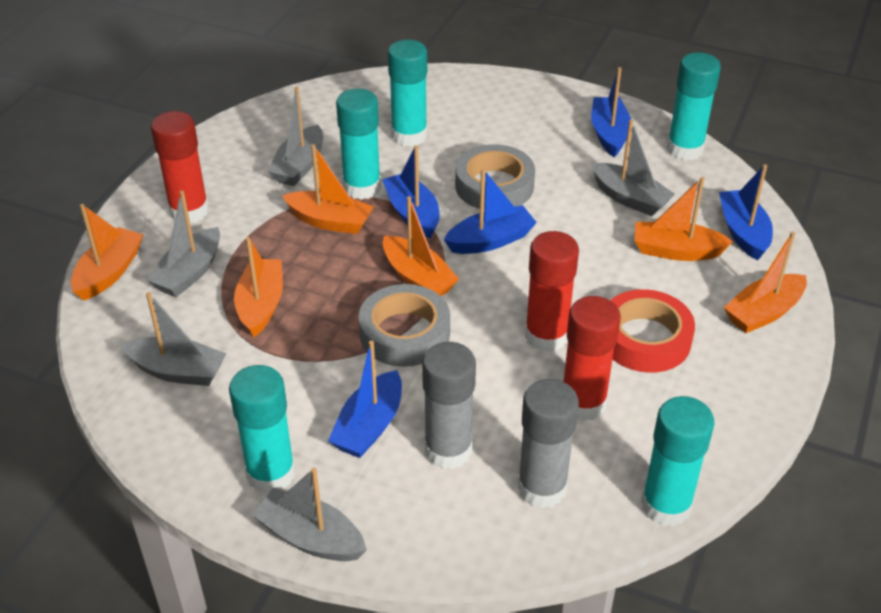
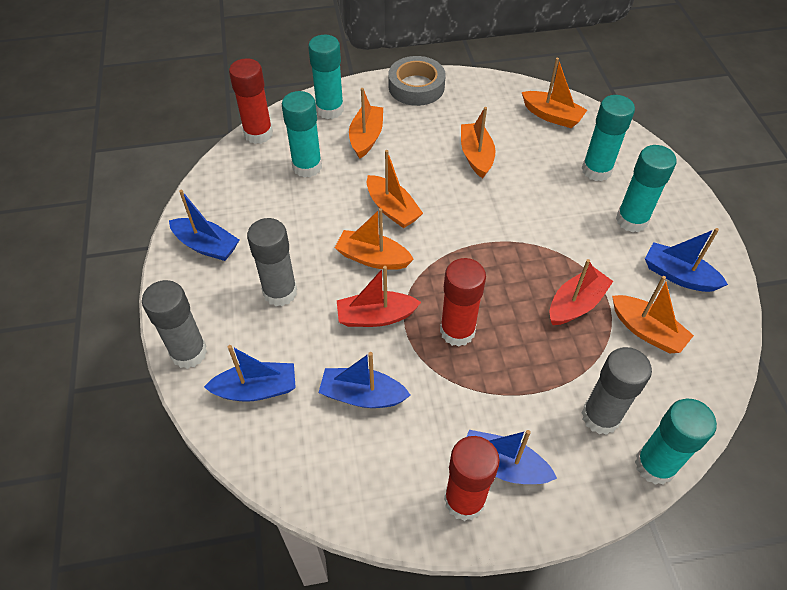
grey boat: 5 -> 0
grey glue stick: 2 -> 3
grey tape: 2 -> 1
red boat: 0 -> 2
red tape: 1 -> 0

